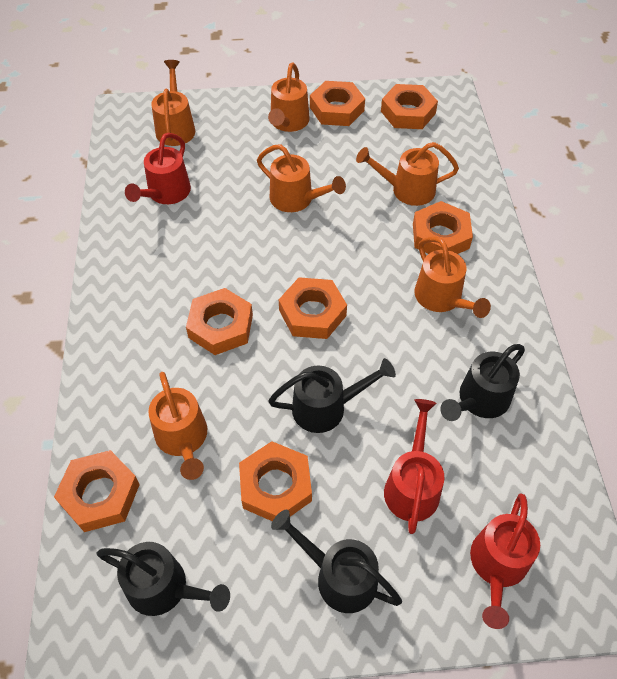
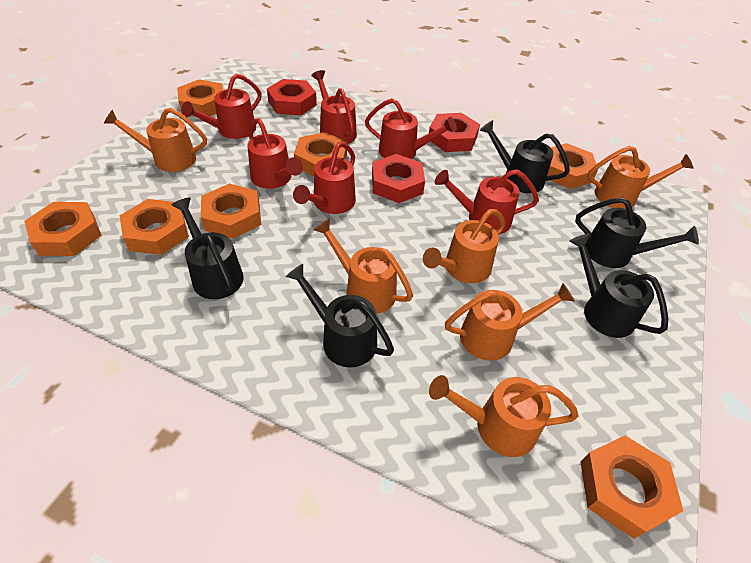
black watering can: 4 -> 5
red nut: 0 -> 3
red watering can: 3 -> 6

